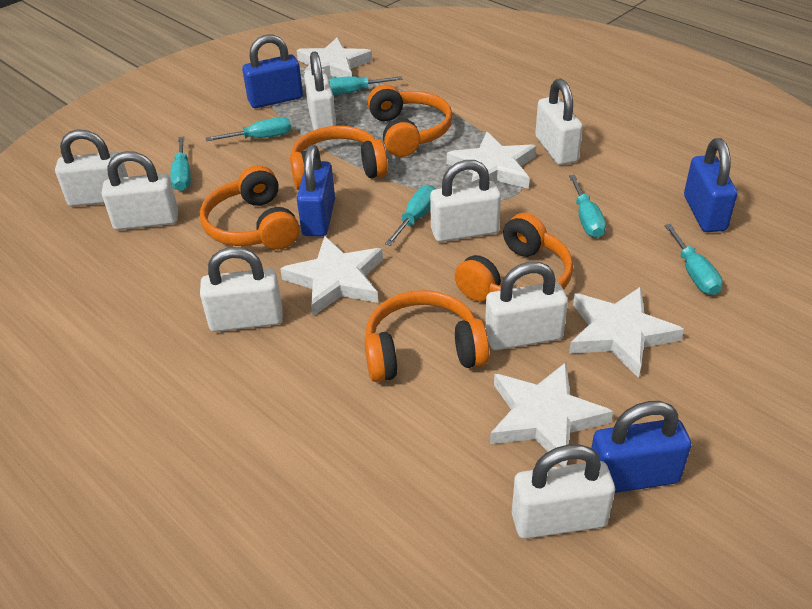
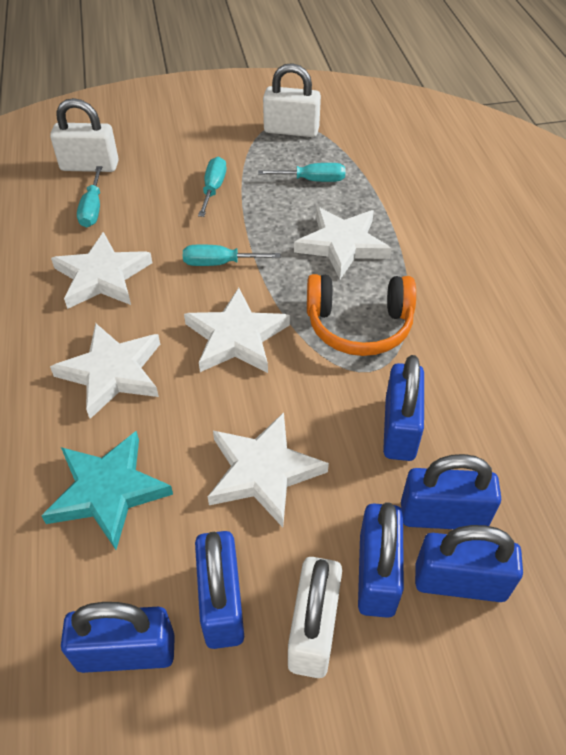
blue padlock: 4 -> 6
orange headphones: 5 -> 1
turquoise screwdriver: 6 -> 4
turquoise star: 0 -> 1
white padlock: 8 -> 3

